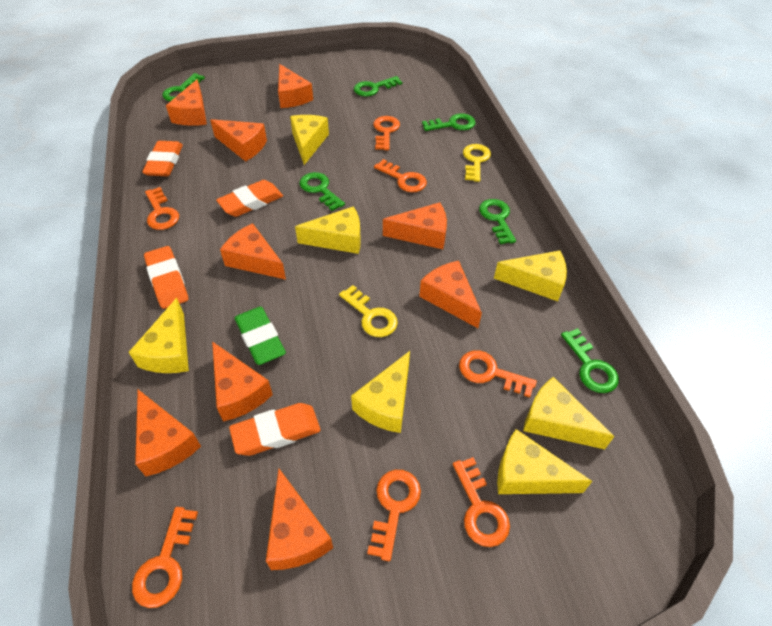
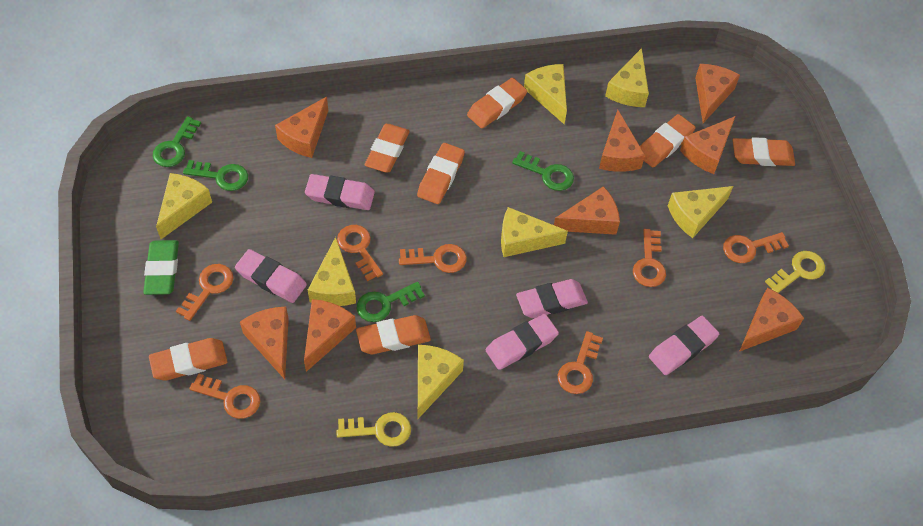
green key: 6 -> 4
orange cheese: 9 -> 8
orange eraser: 4 -> 7
pink eraser: 0 -> 5

